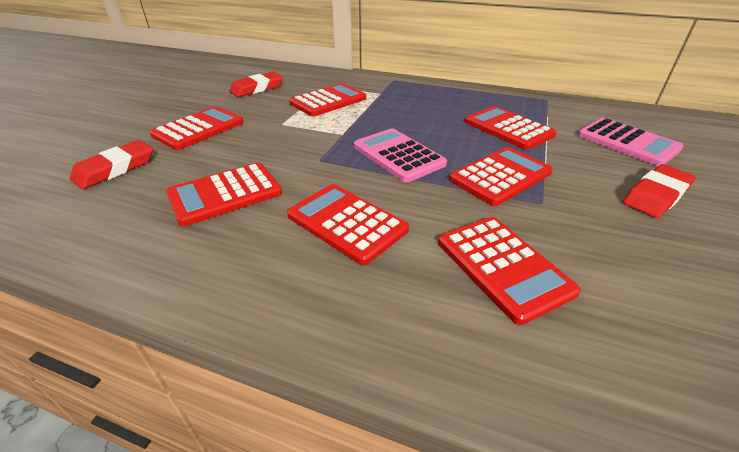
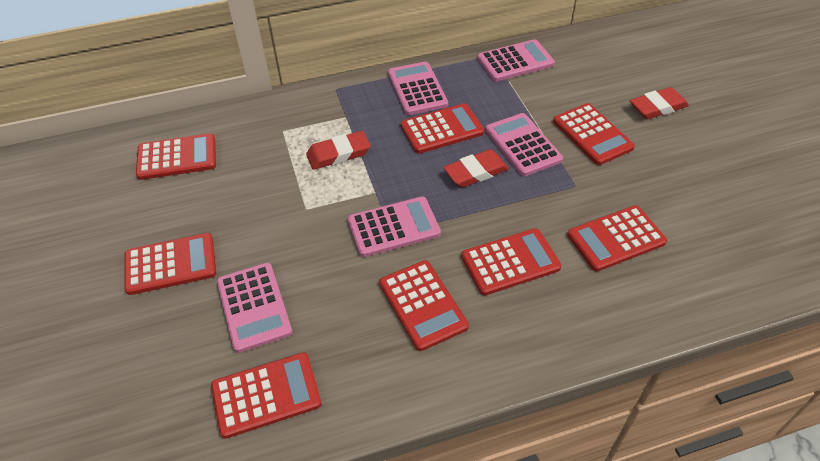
pink calculator: 2 -> 5
red calculator: 7 -> 8

